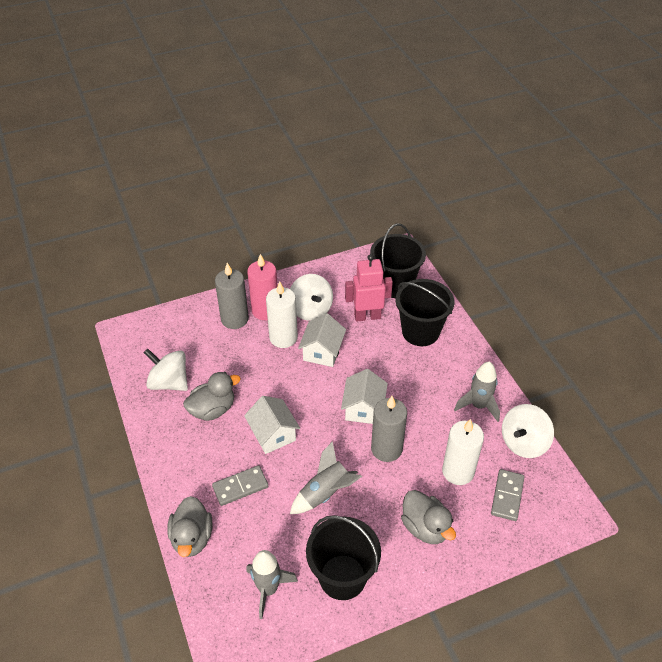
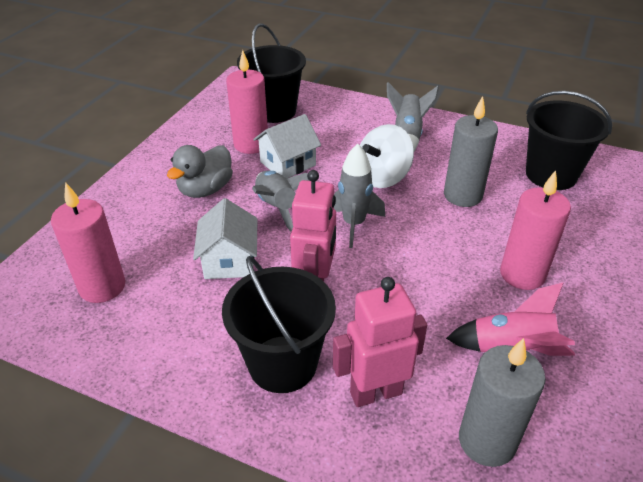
grey domino: 2 -> 0
grey duck: 3 -> 1
pink candle: 1 -> 3
pink robot: 1 -> 2
pink rocket: 0 -> 1
white candle: 2 -> 0
white house: 3 -> 2
white spinning top: 3 -> 1

